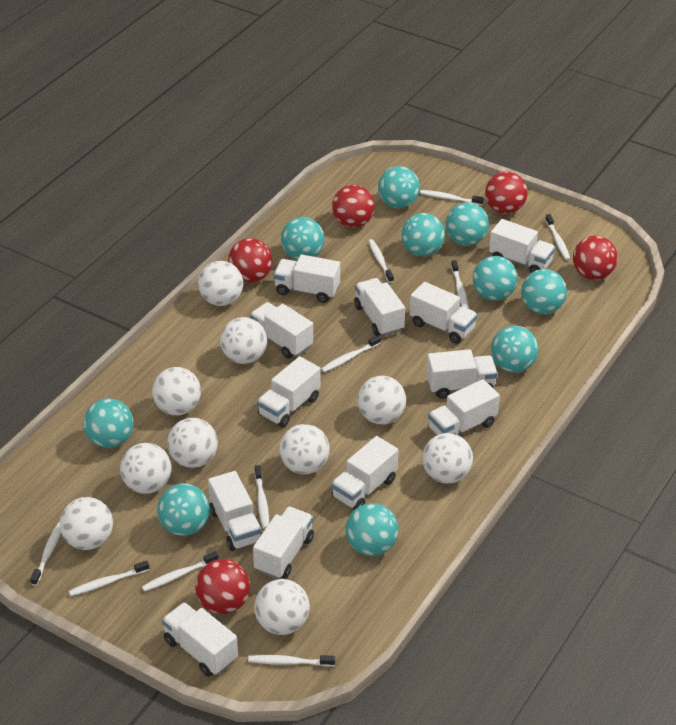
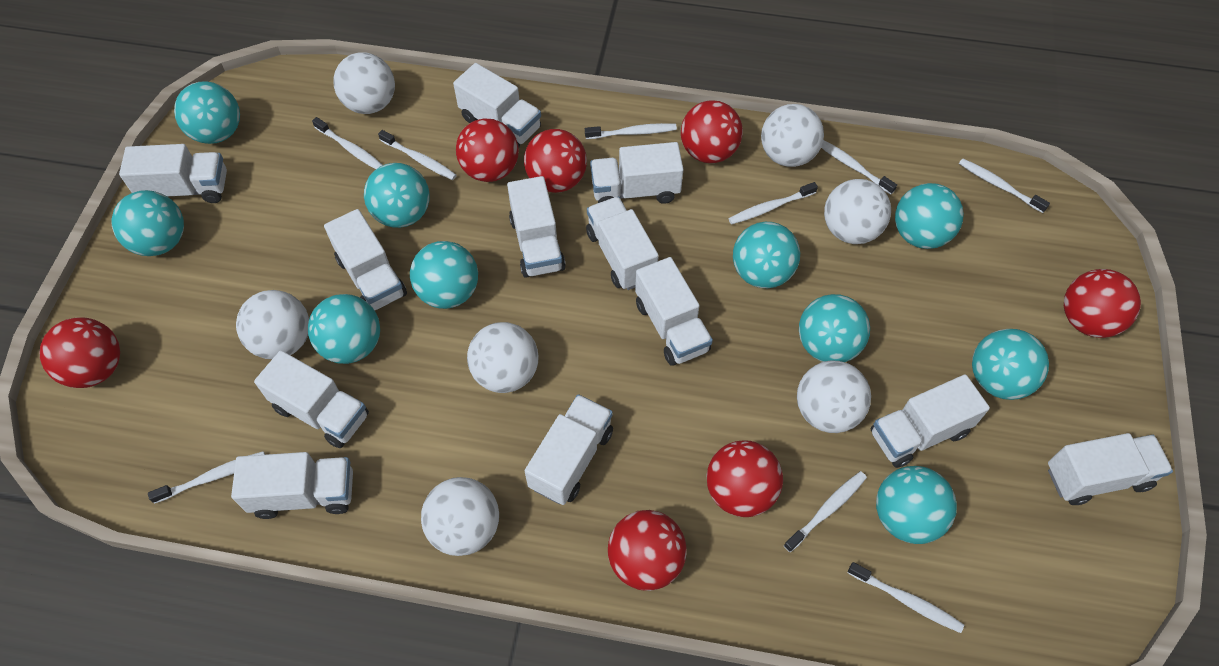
red ball: 5 -> 7
white ball: 10 -> 7
white toothbrush: 10 -> 9

